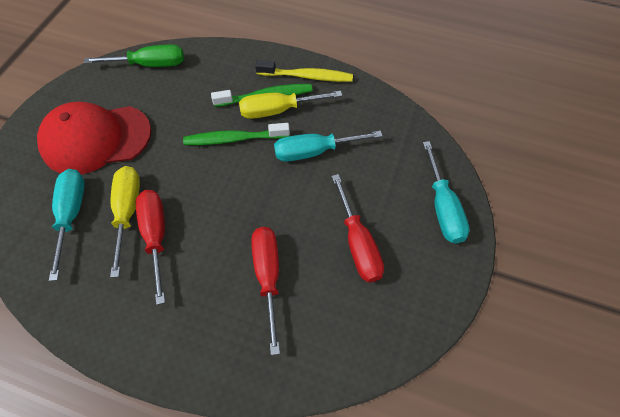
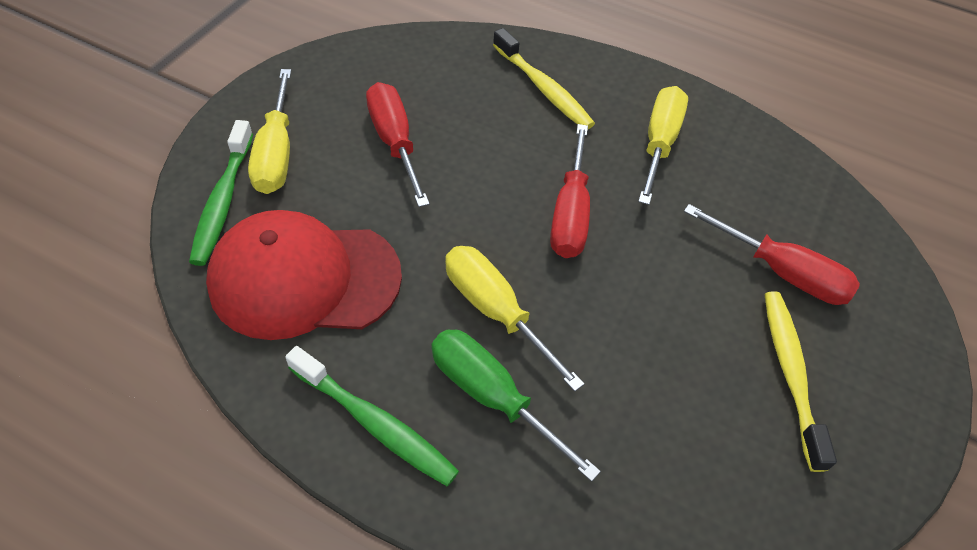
turquoise screwdriver: 3 -> 0
yellow screwdriver: 2 -> 3
yellow toothbrush: 1 -> 2

